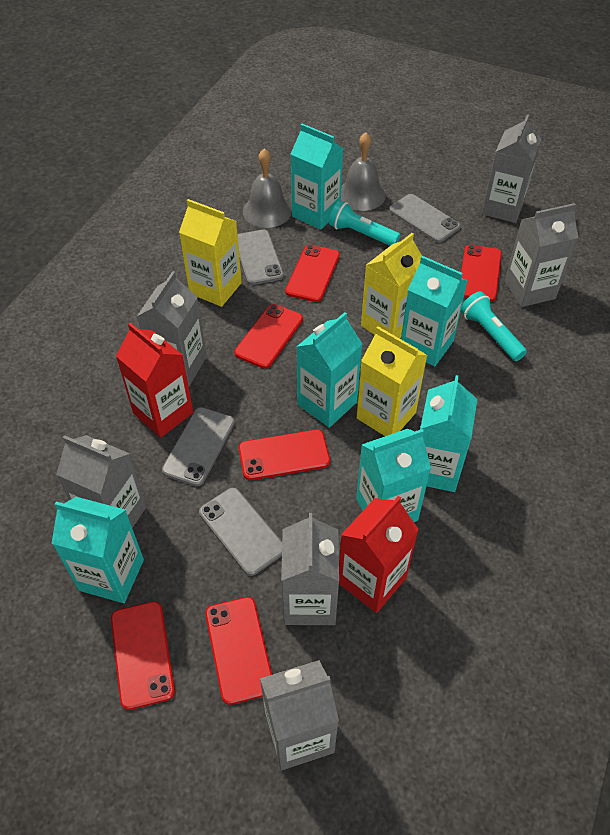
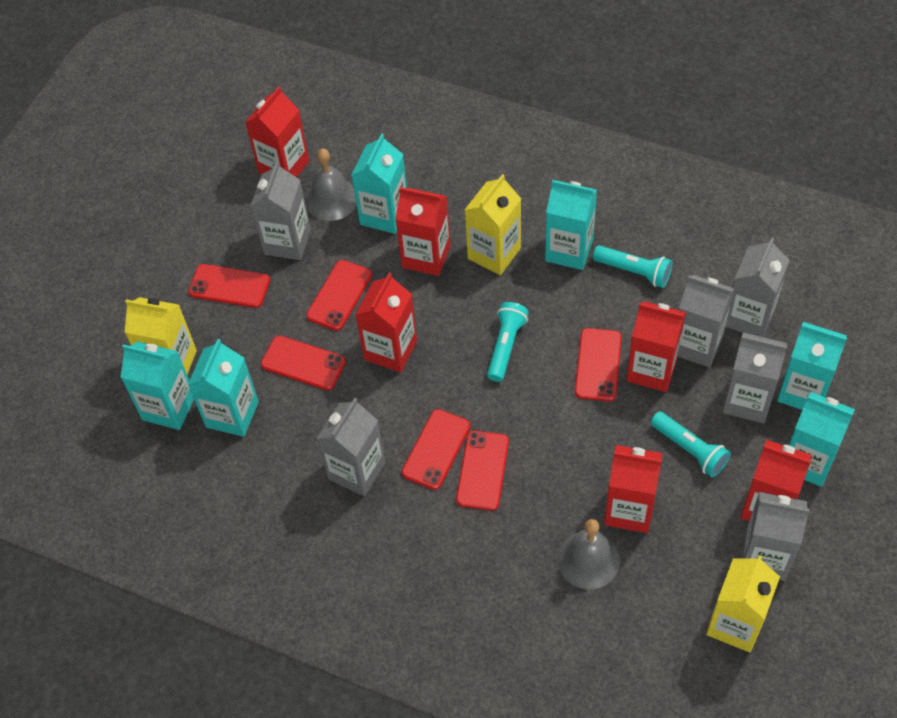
grey phone: 4 -> 0
red carton: 2 -> 6
turquoise flashlight: 2 -> 3

